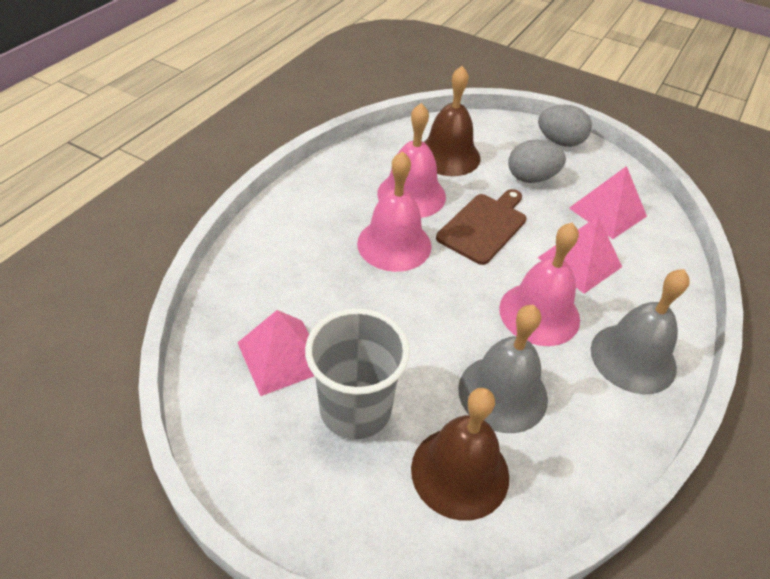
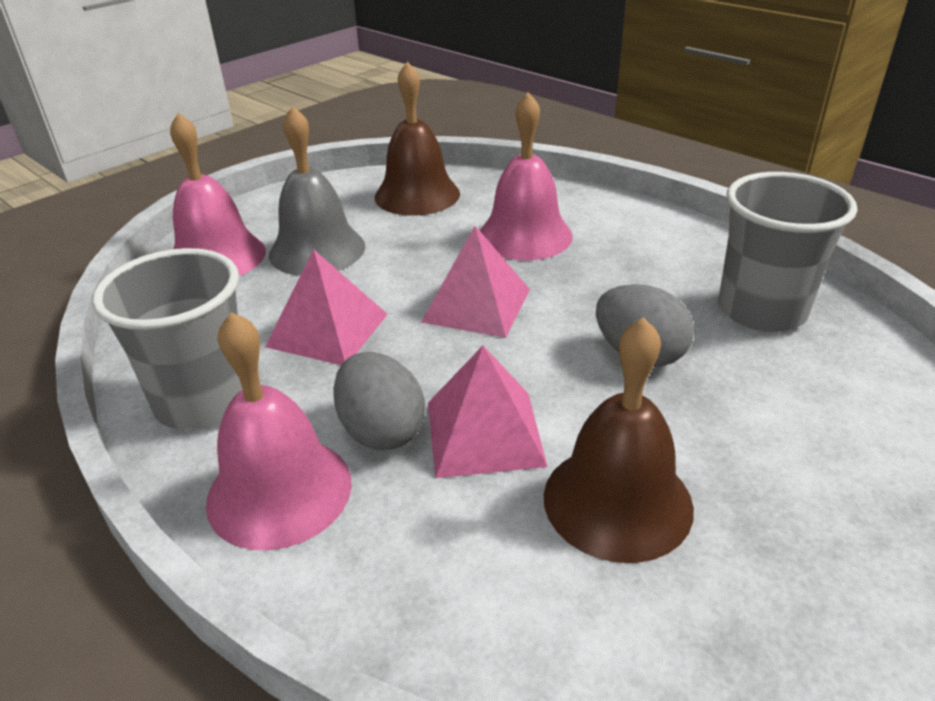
brown cutting board: 1 -> 0
grey bell: 2 -> 1
grey cup: 1 -> 2

